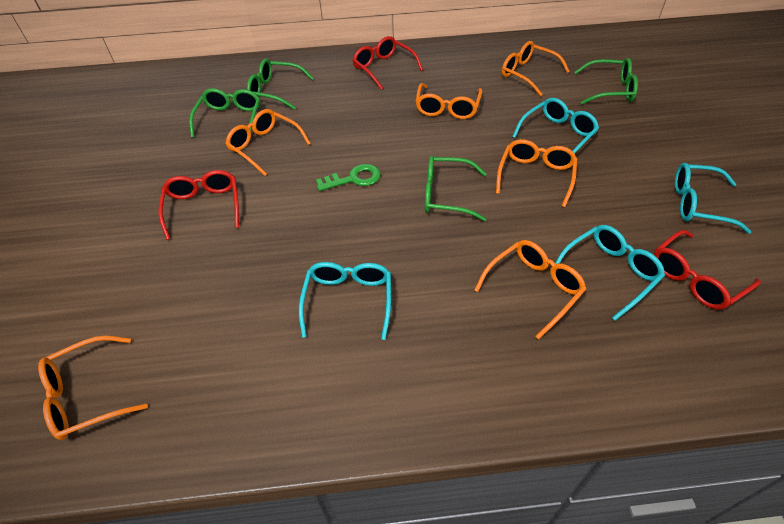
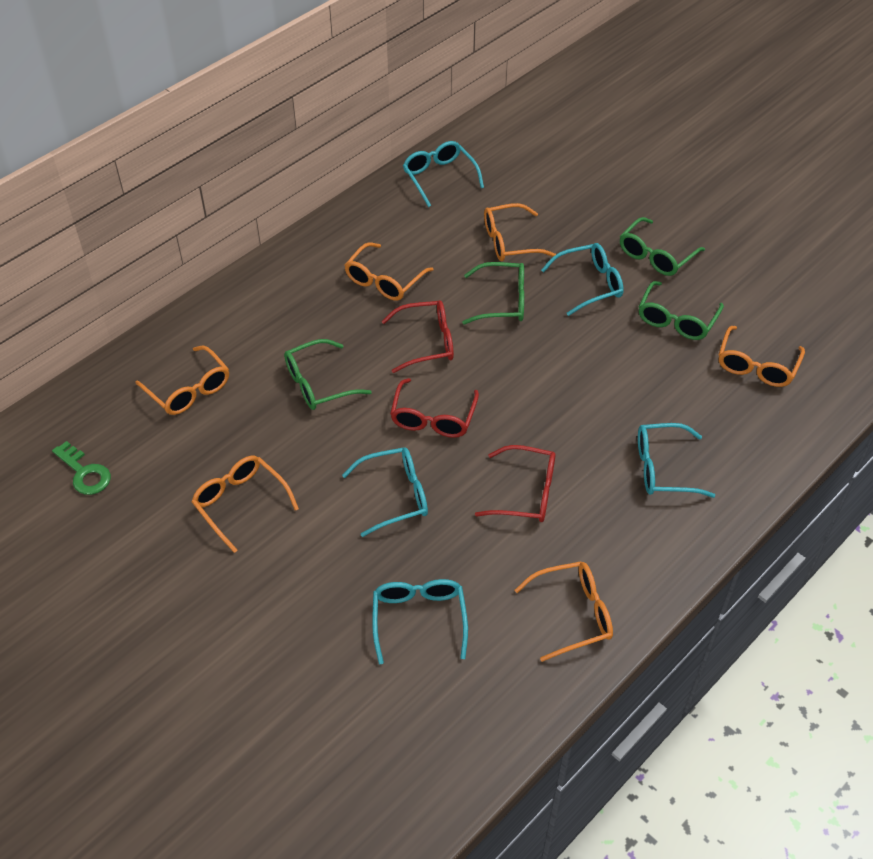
turquoise glasses: 4 -> 5

